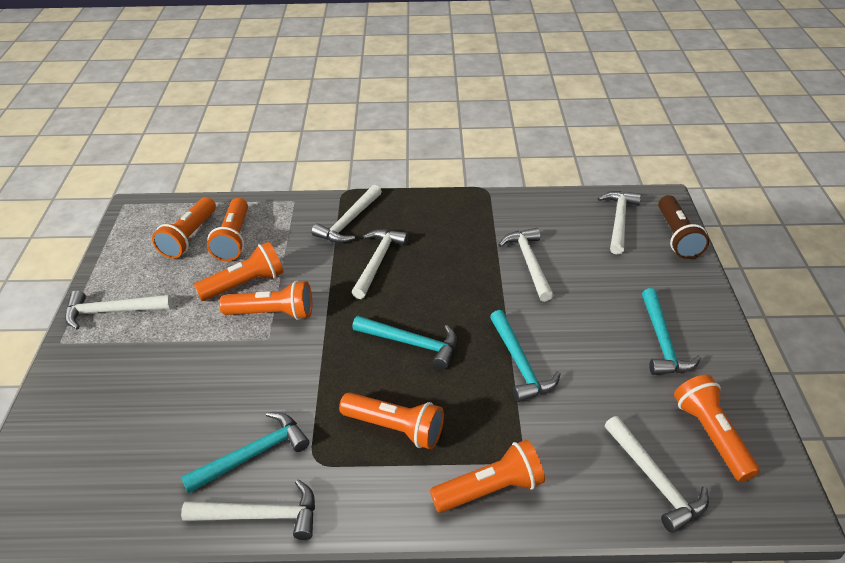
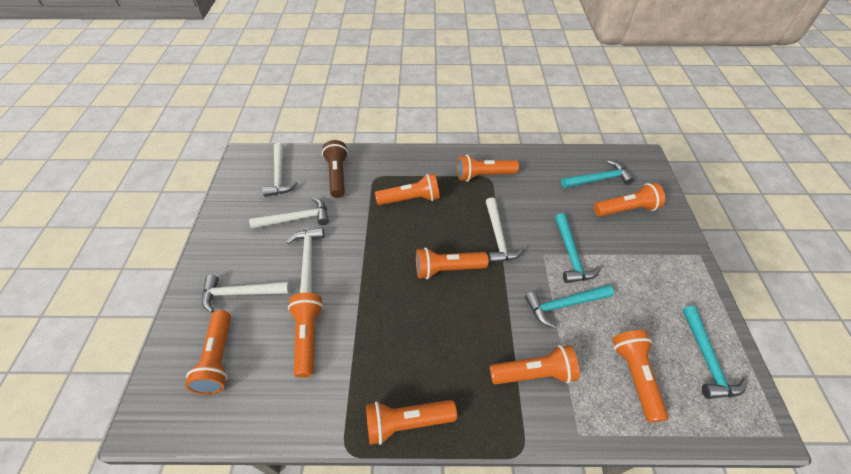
orange flashlight: 7 -> 9
white hammer: 7 -> 5

